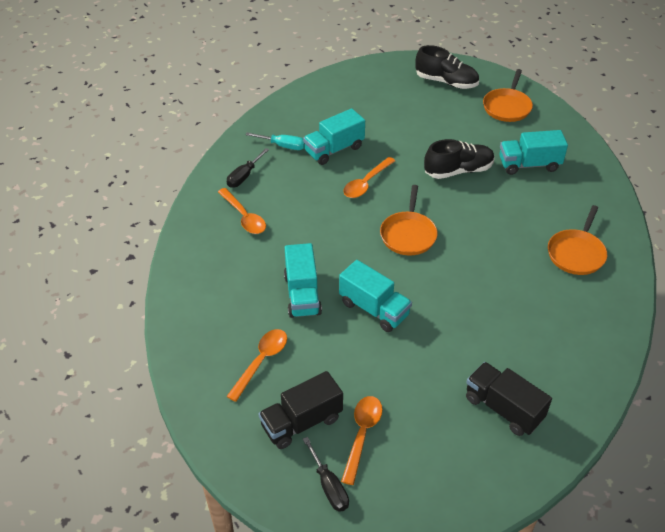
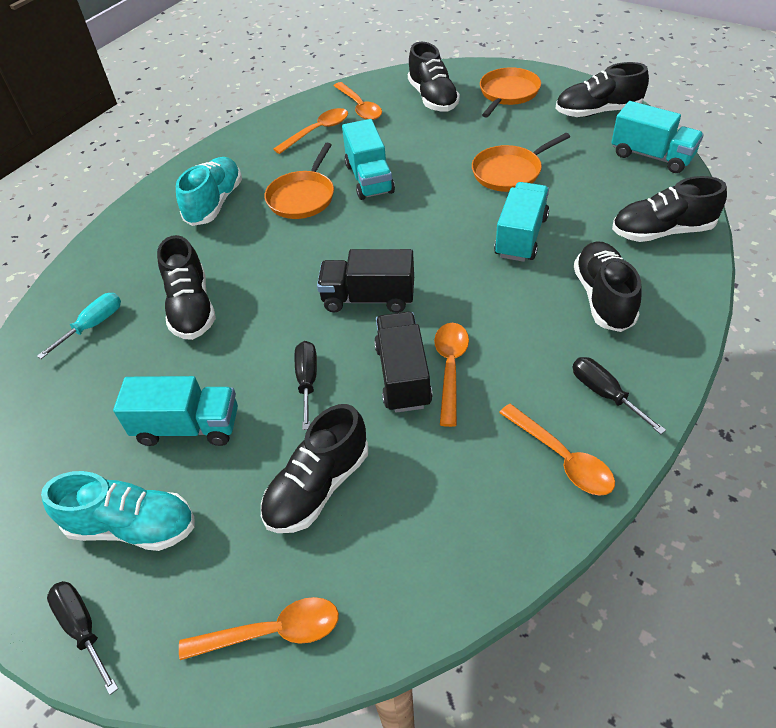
black screwdriver: 2 -> 3
black shoe: 2 -> 6
orange spoon: 4 -> 5
turquoise shoe: 0 -> 2

